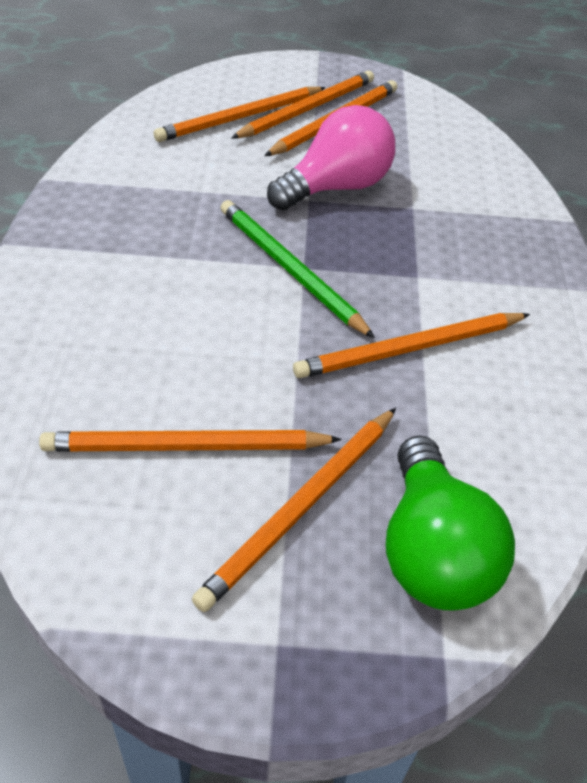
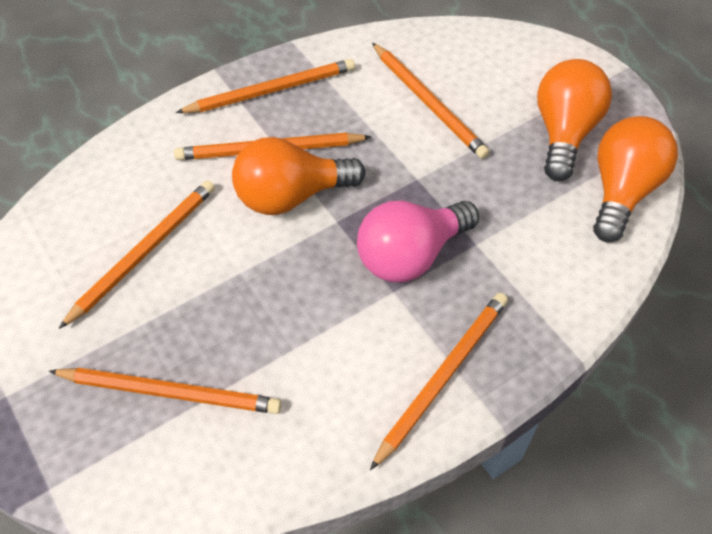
green light bulb: 1 -> 0
green pencil: 1 -> 0
orange light bulb: 0 -> 3

